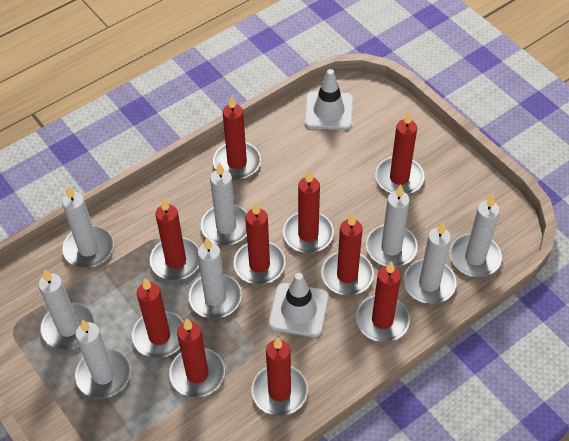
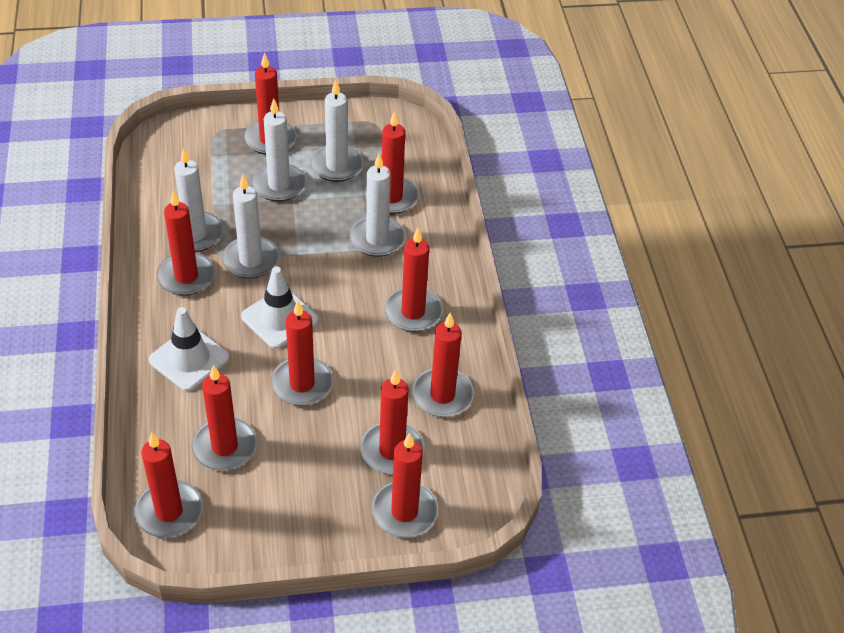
white candle: 8 -> 5

